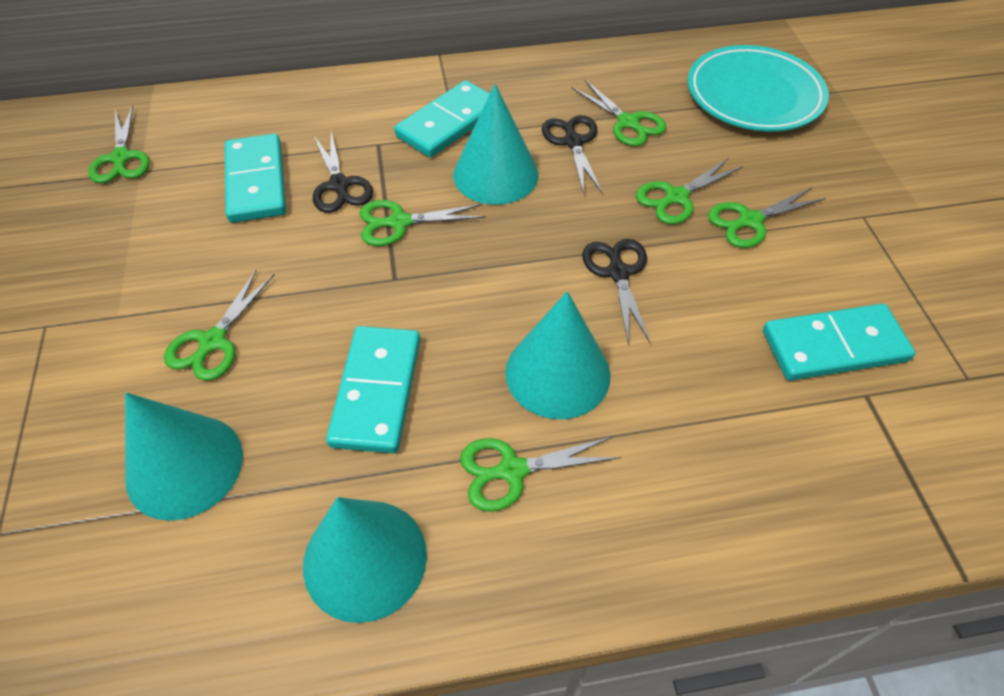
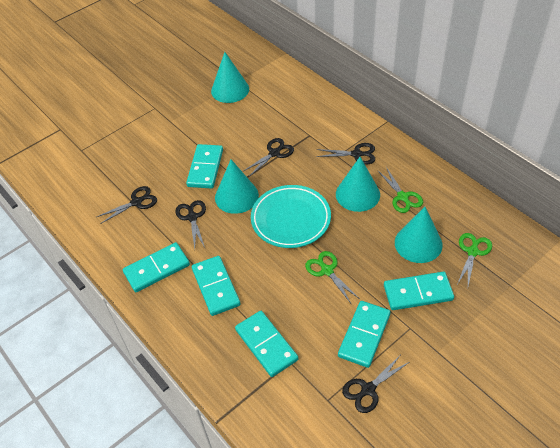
black scissors: 3 -> 5
green scissors: 7 -> 3
turquoise domino: 4 -> 6

